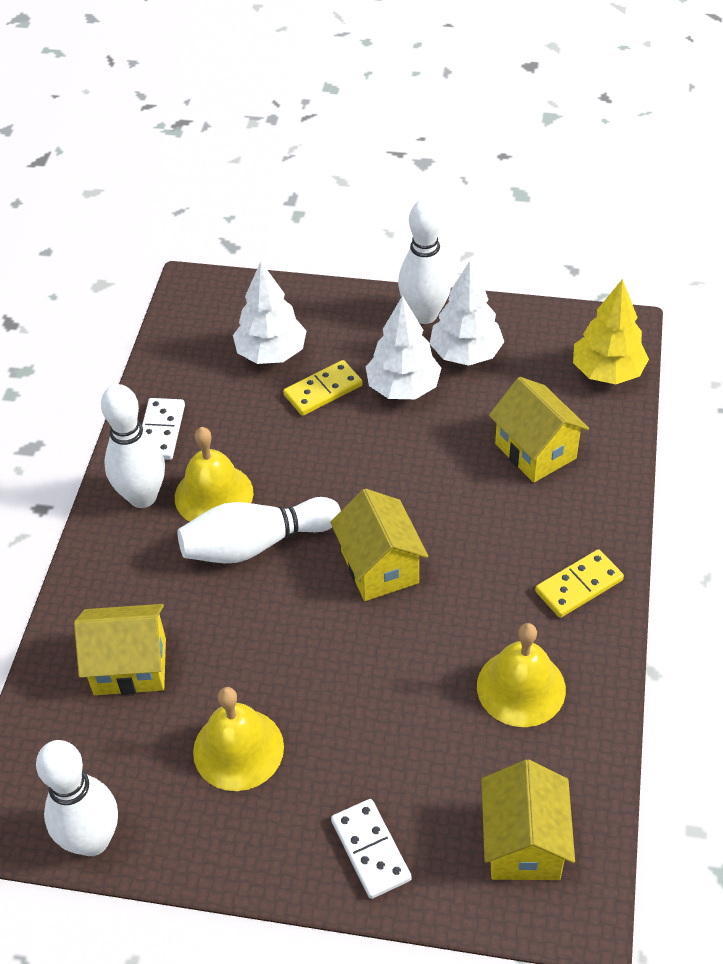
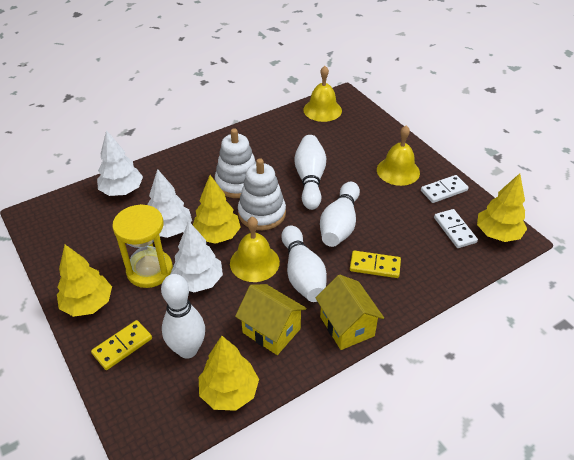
white stacking toy: 0 -> 2
yellow hourglass: 0 -> 1
yellow house: 4 -> 2
yellow tree: 1 -> 4

